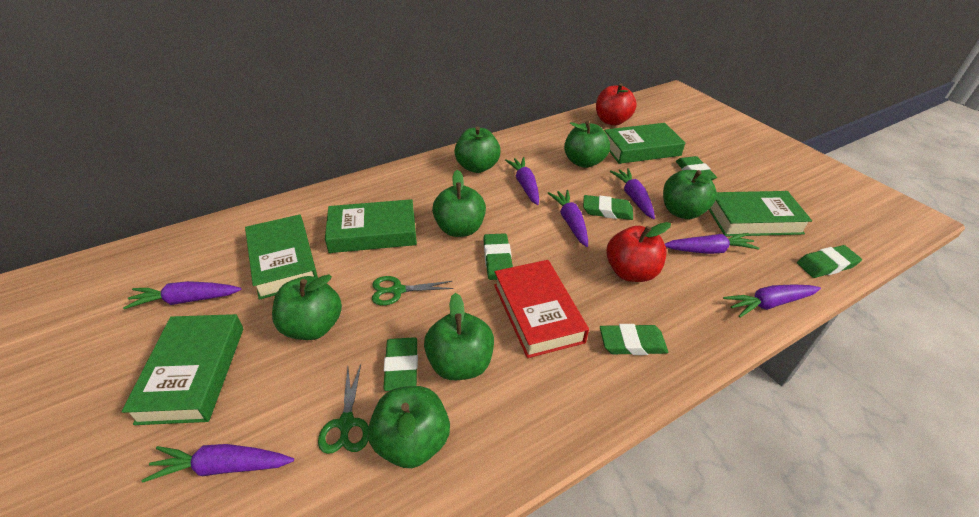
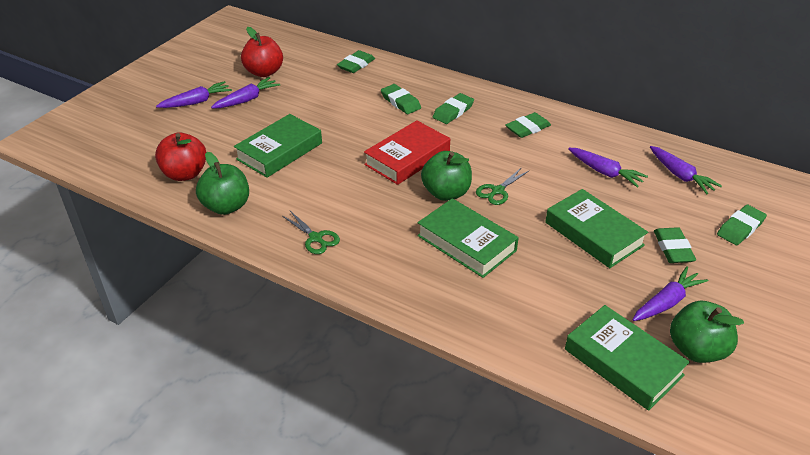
green apple: 7 -> 3
green book: 5 -> 4
purple carrot: 7 -> 5

